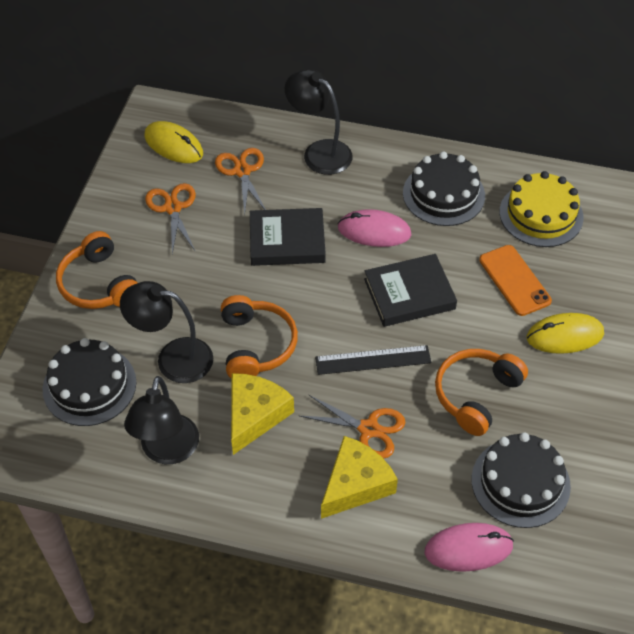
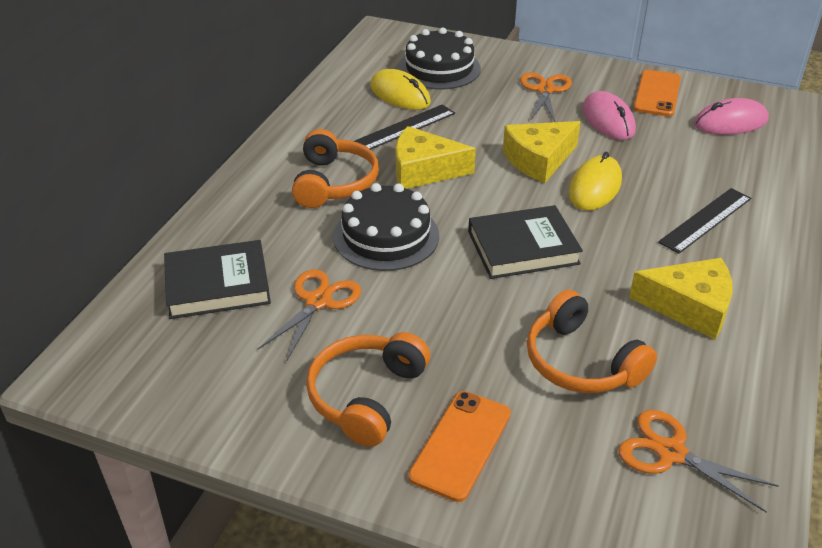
black cake: 3 -> 2
black lamp: 3 -> 0
black ruler: 1 -> 2
orange phone: 1 -> 2
yellow cake: 1 -> 0
yellow cheese: 2 -> 3

